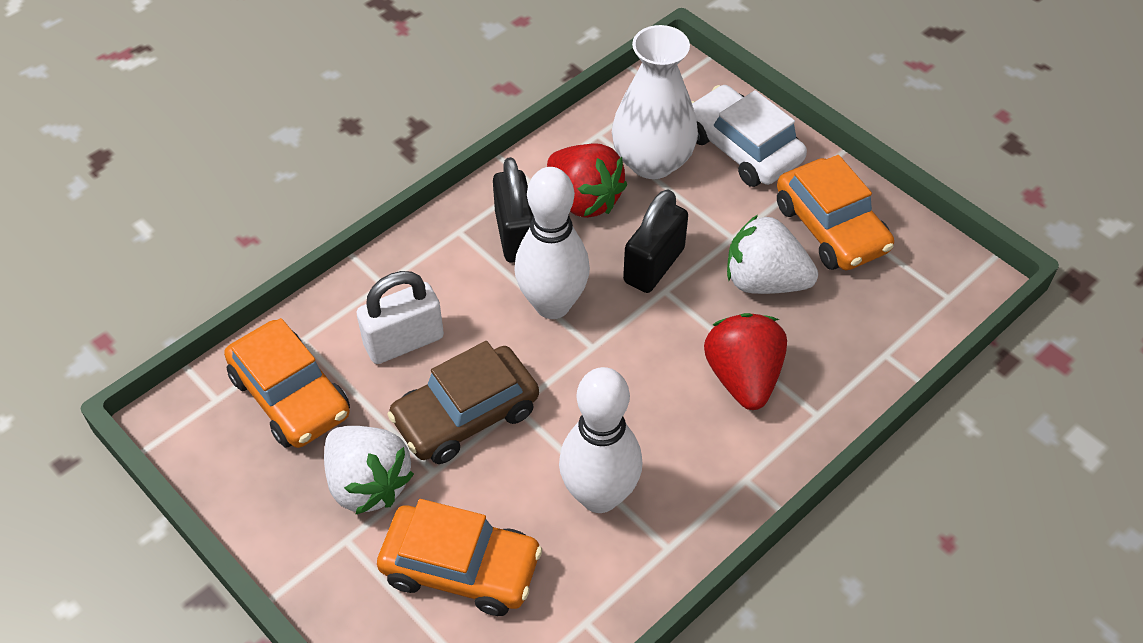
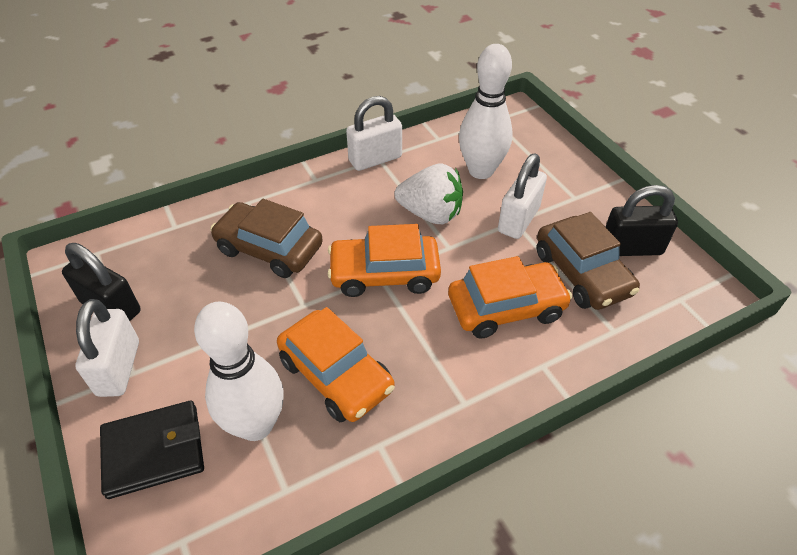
black wallet: 0 -> 1
brown car: 1 -> 2
red strawberry: 2 -> 0
white car: 1 -> 0
white padlock: 1 -> 3
white strawberry: 2 -> 1
white vase: 1 -> 0

